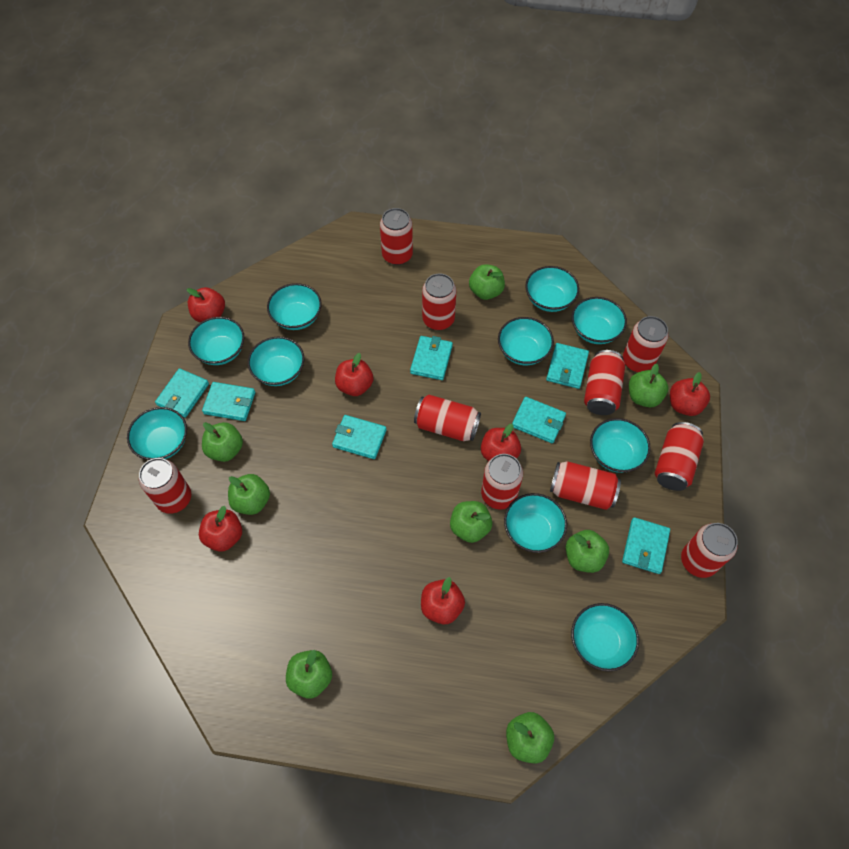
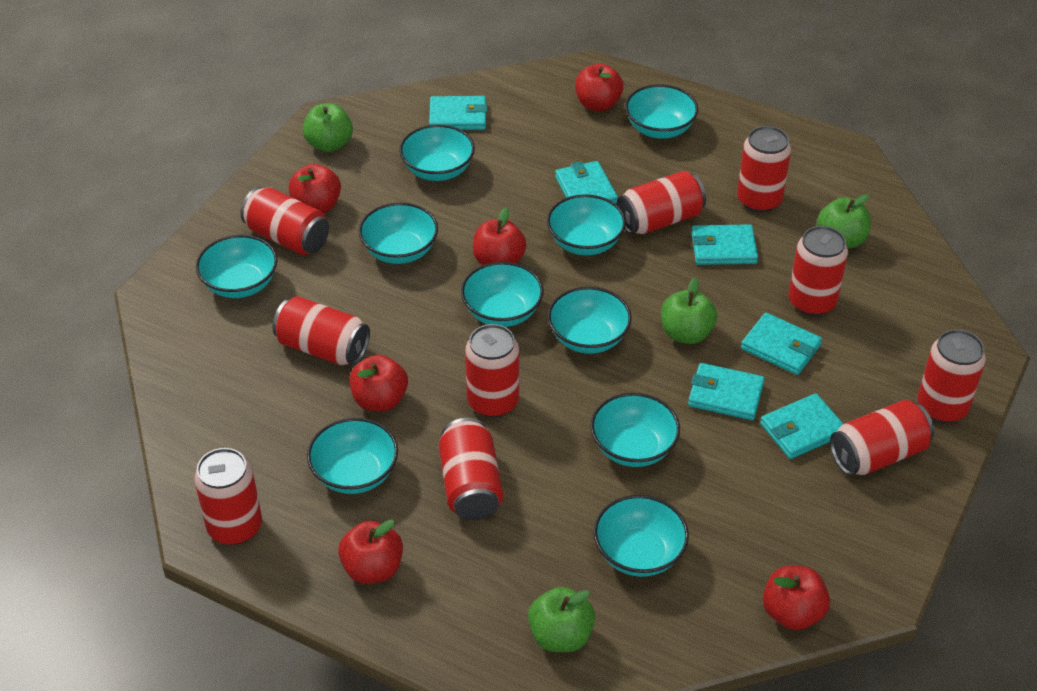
green apple: 8 -> 4
turquoise wallet: 7 -> 6

